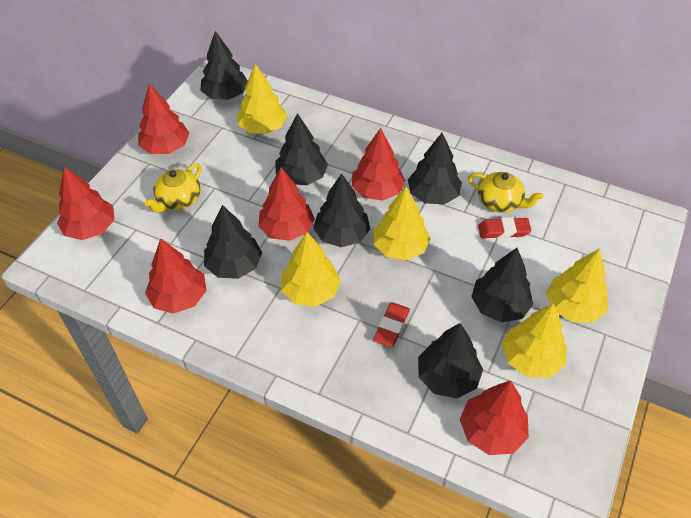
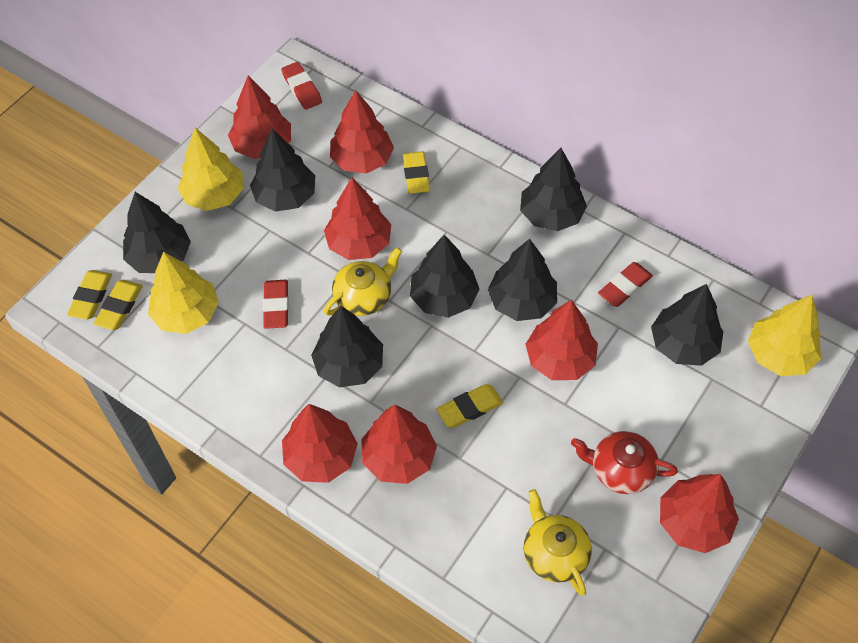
red eraser: 2 -> 3
red teapot: 0 -> 1
red tree: 6 -> 7
yellow eraser: 0 -> 4
yellow tree: 5 -> 3

